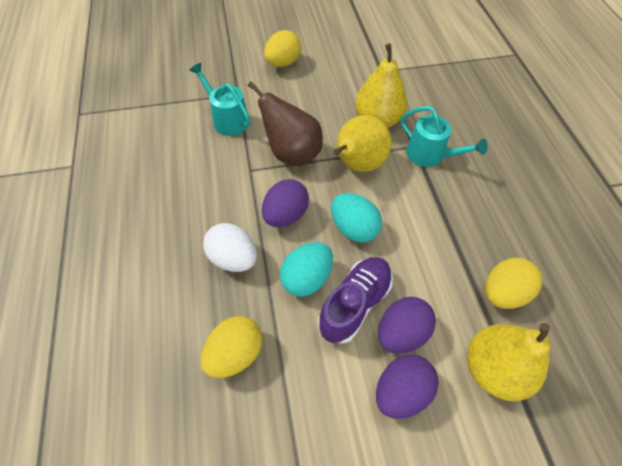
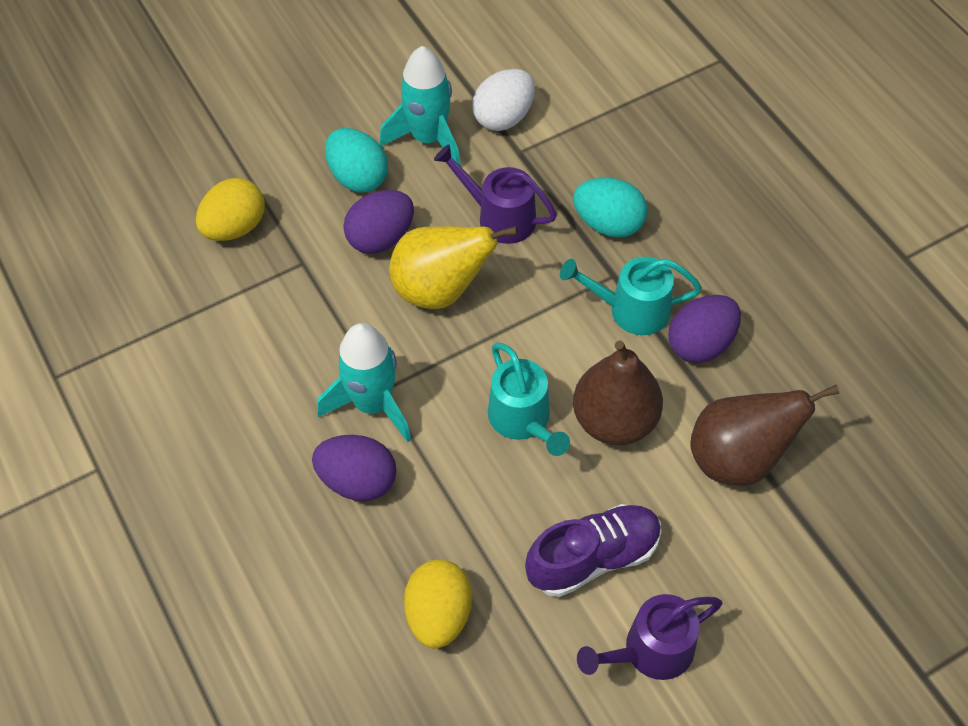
brown pear: 1 -> 2
purple watering can: 0 -> 2
turquoise rocket: 0 -> 2
yellow egg: 3 -> 2
yellow pear: 3 -> 1

